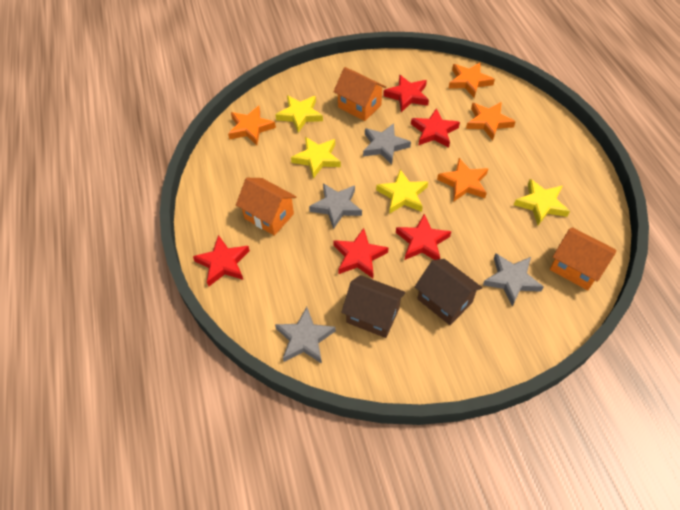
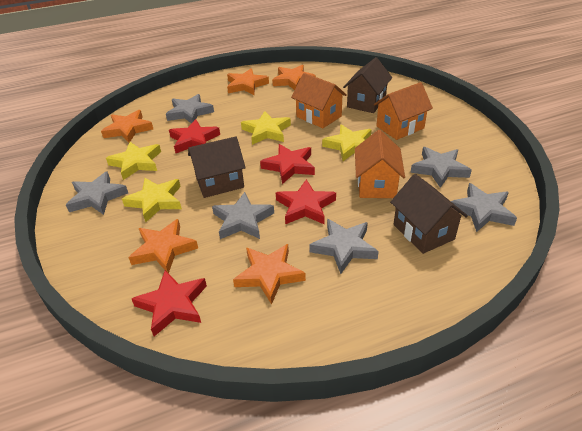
brown house: 2 -> 3
grey star: 4 -> 6
orange star: 4 -> 5
red star: 5 -> 4

